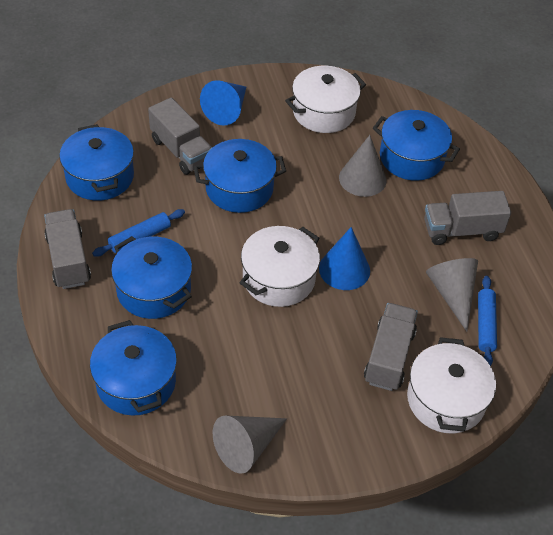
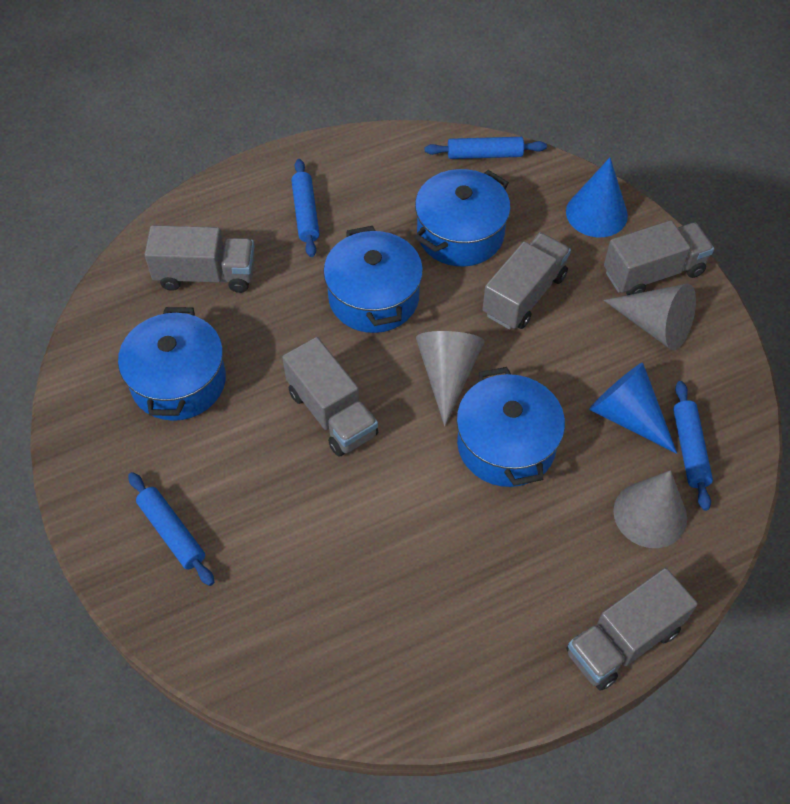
blue pot: 5 -> 4
blue rolling pin: 2 -> 4
grey truck: 4 -> 5
white pot: 3 -> 0

